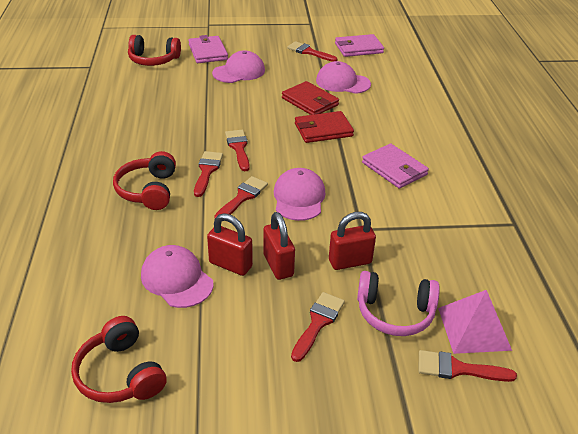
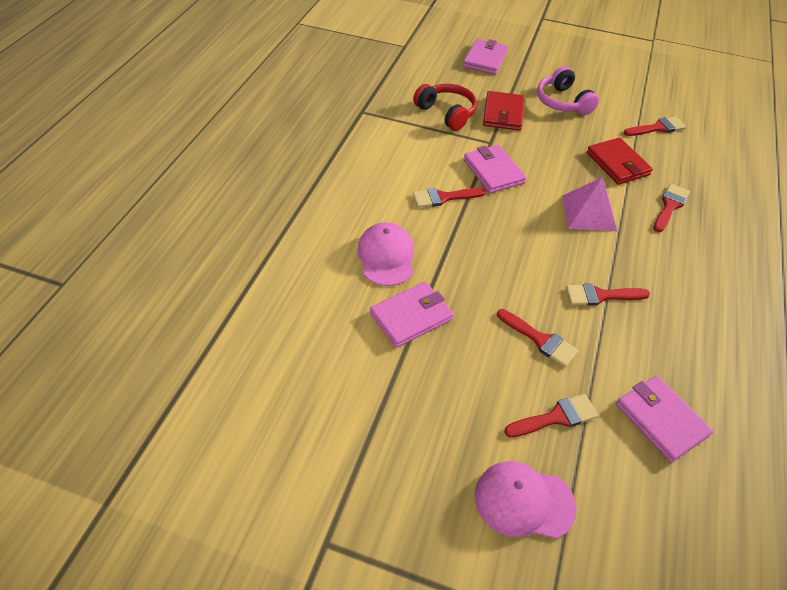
pink cap: 4 -> 2
pink wallet: 3 -> 4
red headphones: 3 -> 1
red padlock: 3 -> 0

